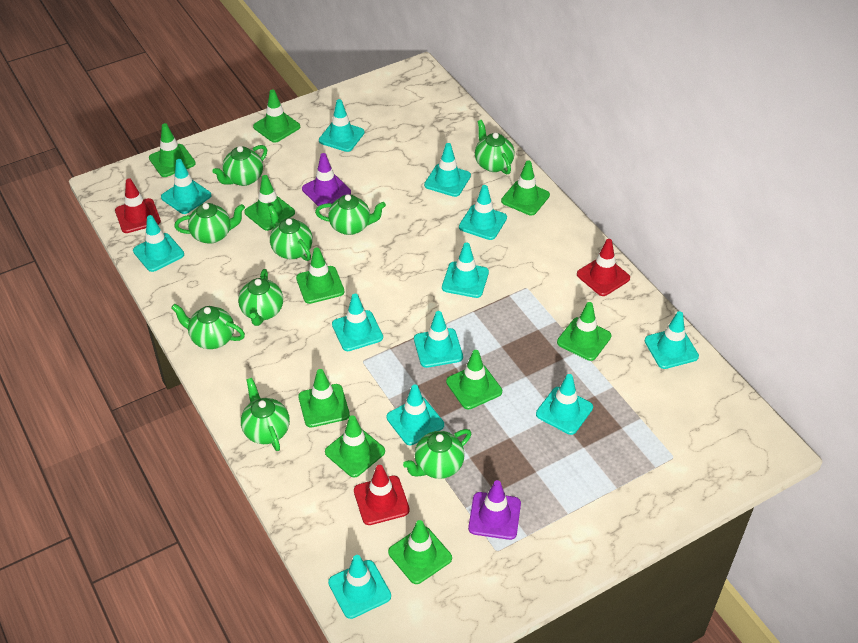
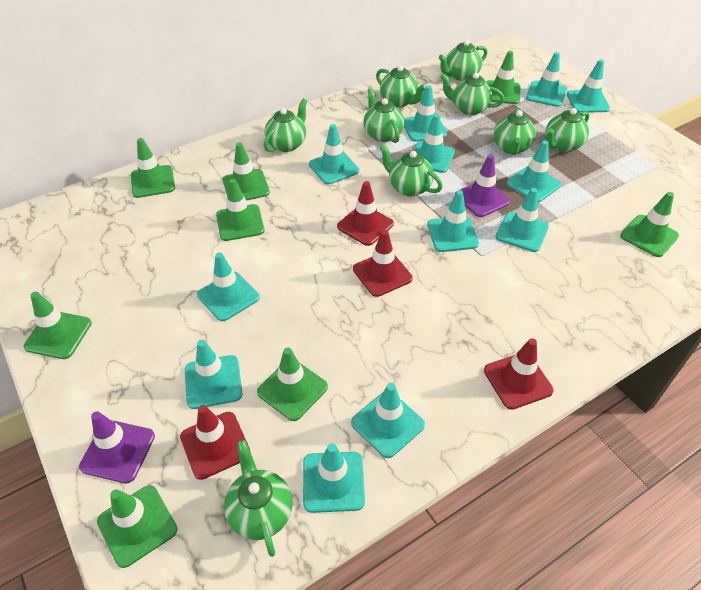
green traffic cone: 10 -> 8
red traffic cone: 3 -> 4

